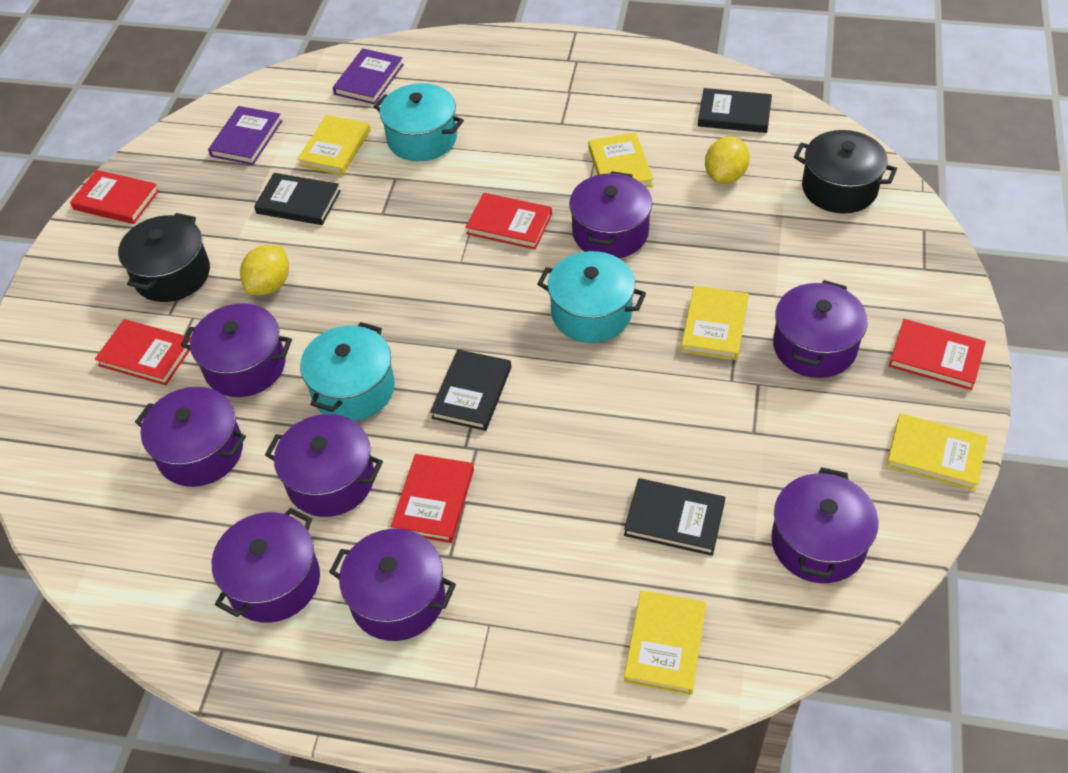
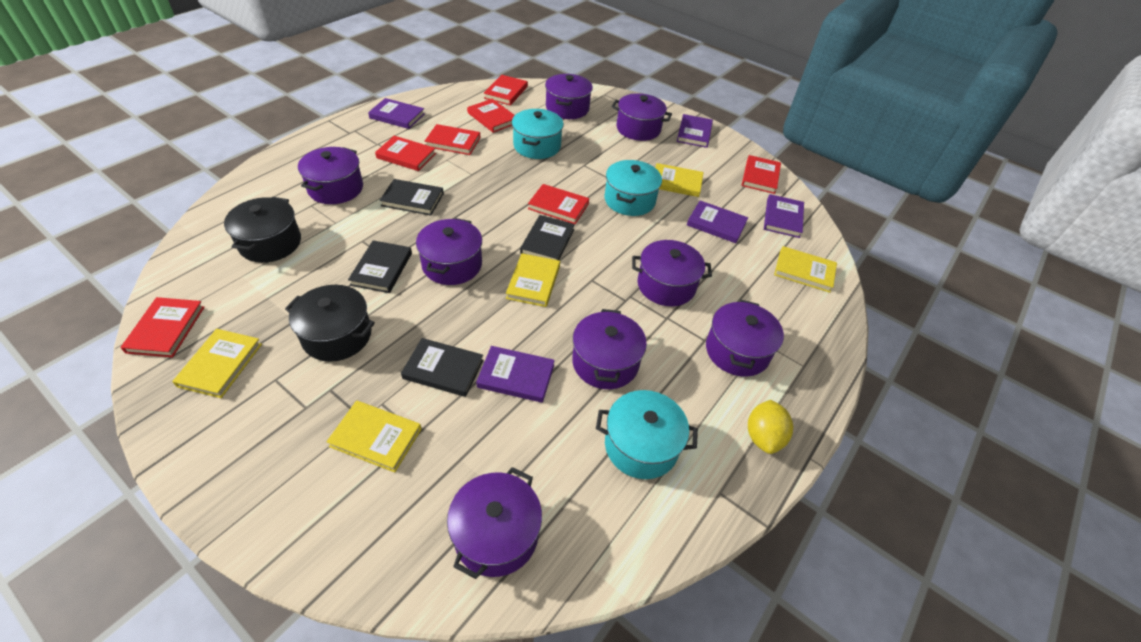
purple book: 2 -> 5
red book: 5 -> 7
yellow lemon: 2 -> 1

